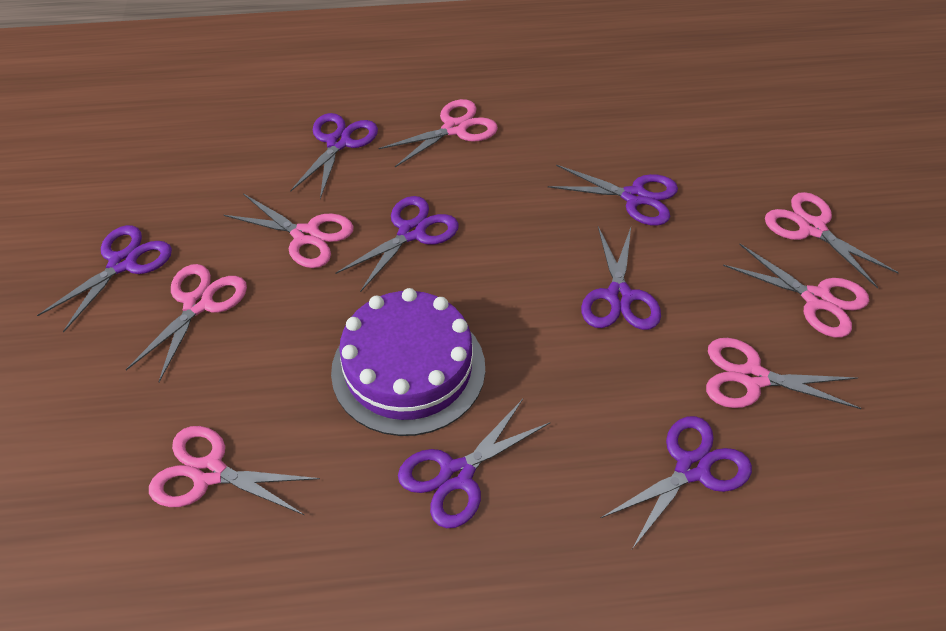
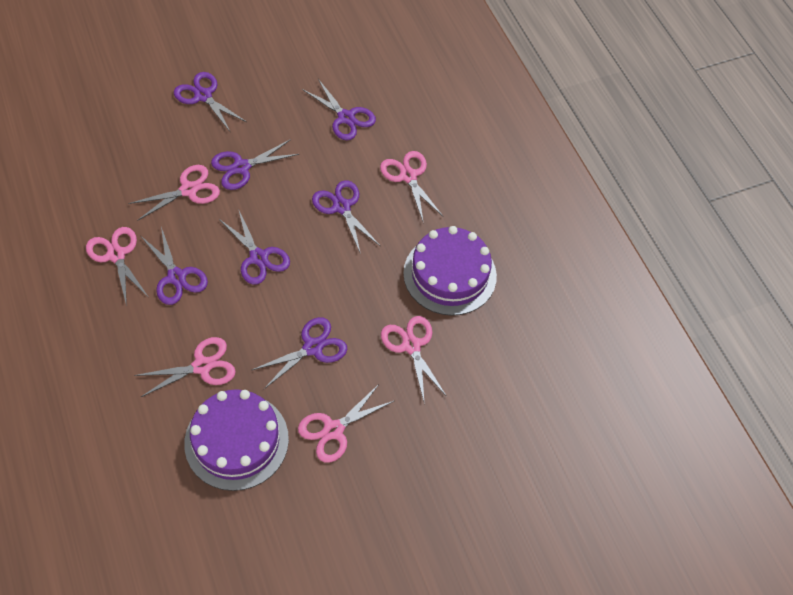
pink scissors: 7 -> 6
purple cake: 1 -> 2

